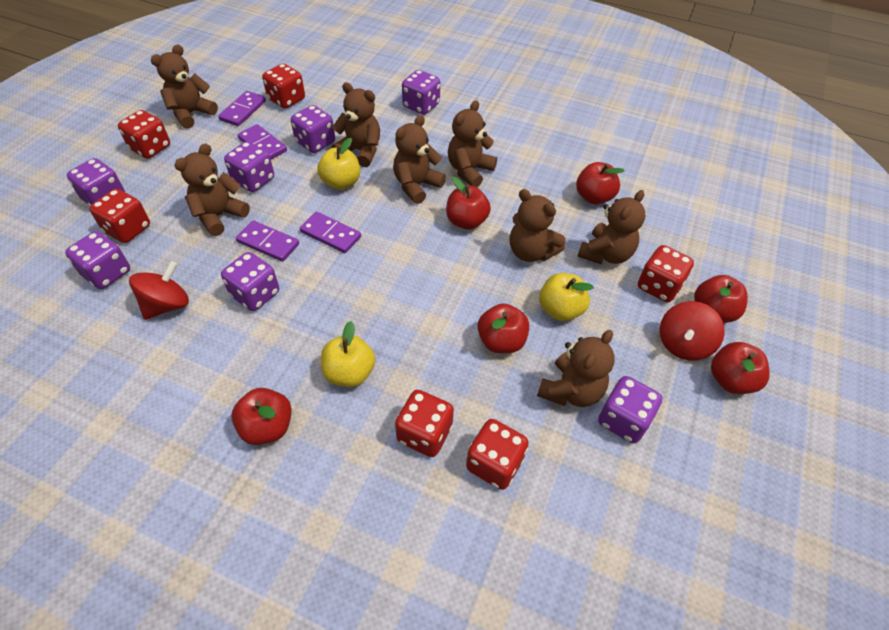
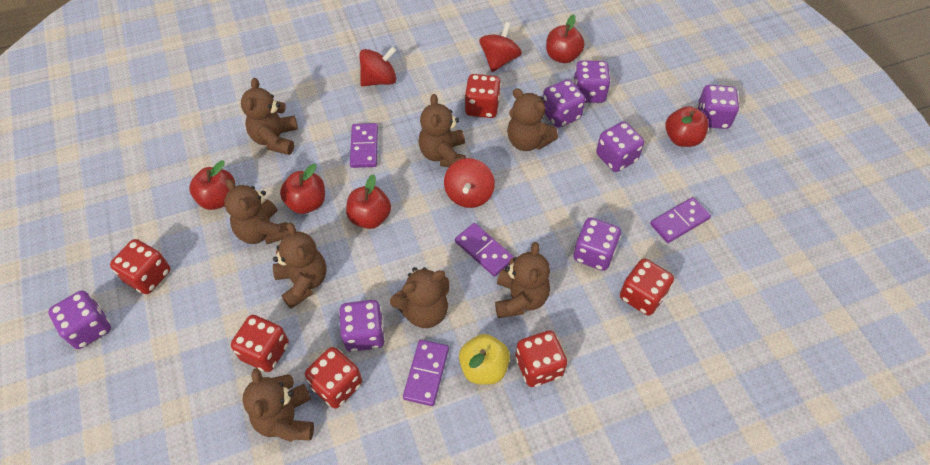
red apple: 6 -> 5
red spinning top: 2 -> 3
yellow apple: 3 -> 1

